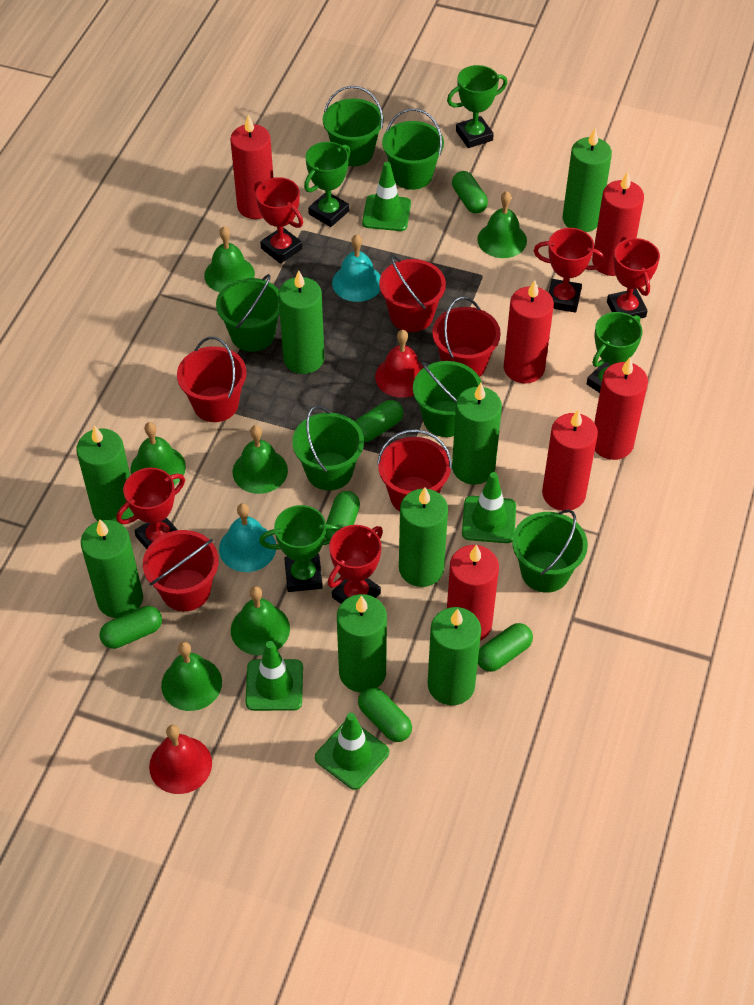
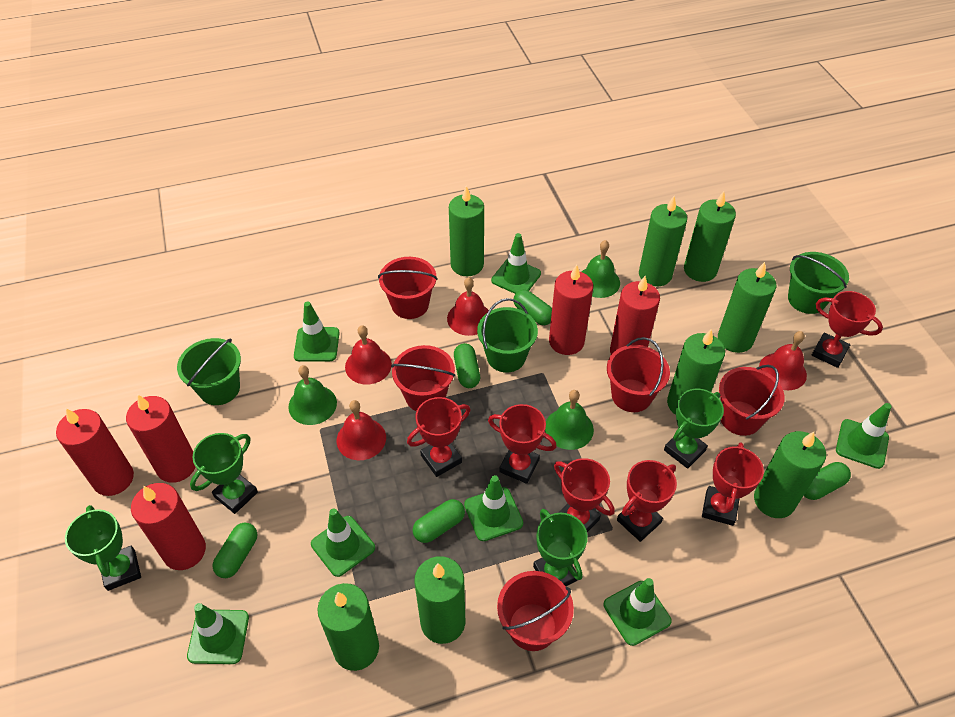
green bell: 6 -> 3
green bucket: 6 -> 3
green capsule: 6 -> 5
green traffic cone: 4 -> 7
red bell: 2 -> 4
red candle: 6 -> 5
red trophy: 5 -> 6
turquoise bell: 2 -> 0

